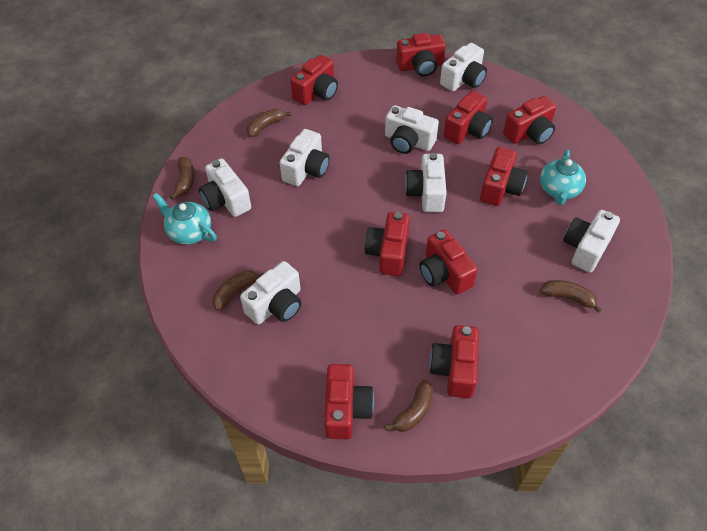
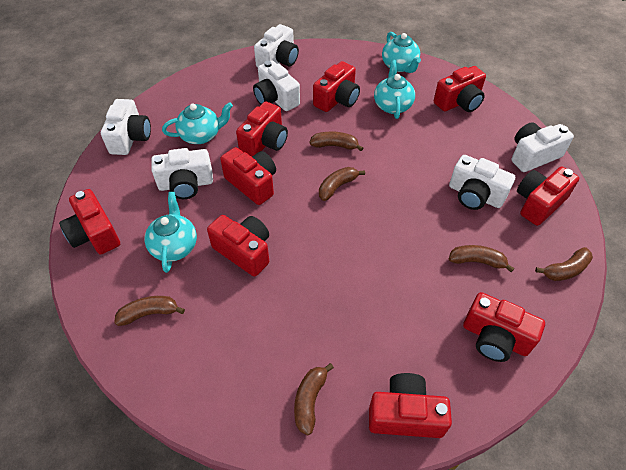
brown banana: 5 -> 6
turquoise teapot: 2 -> 4
white camera: 7 -> 6

